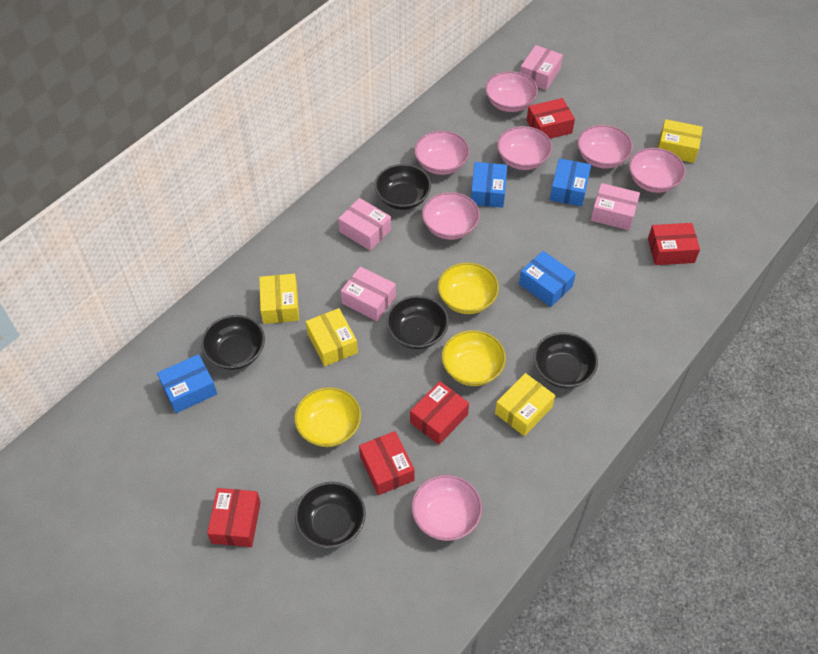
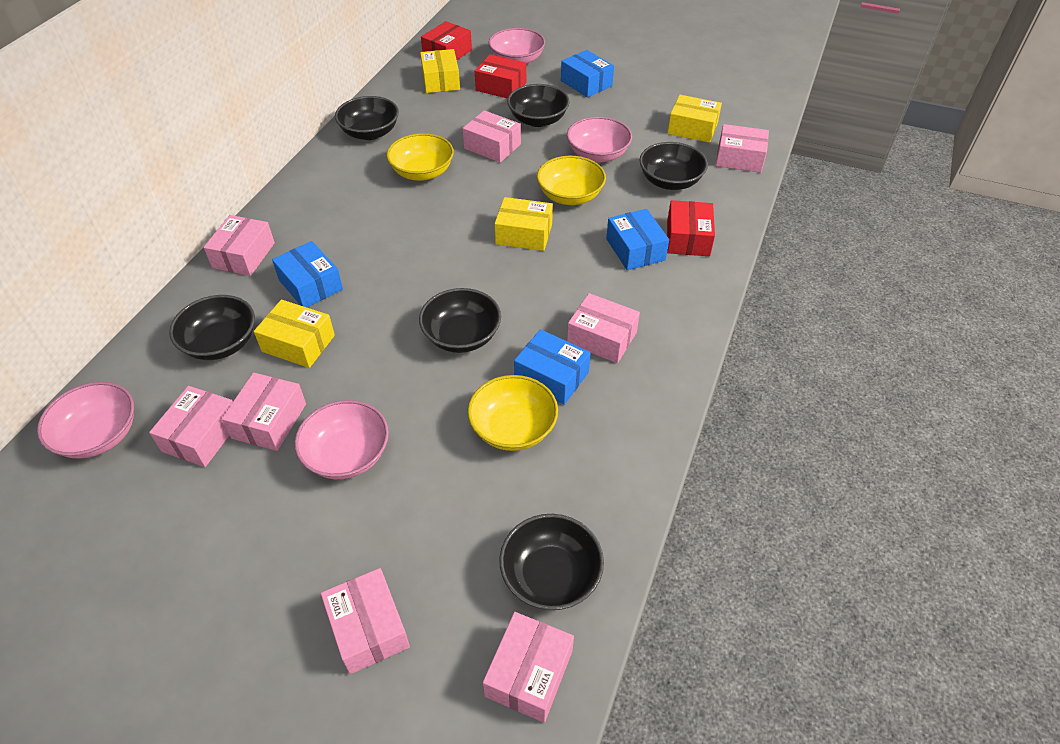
black bowl: 5 -> 6
pink bowl: 7 -> 4
pink box: 4 -> 8
red box: 5 -> 3

